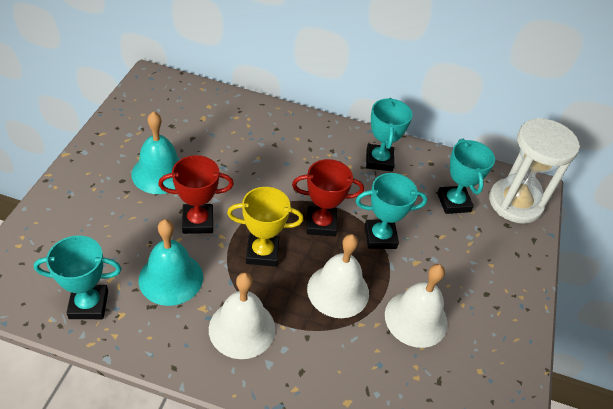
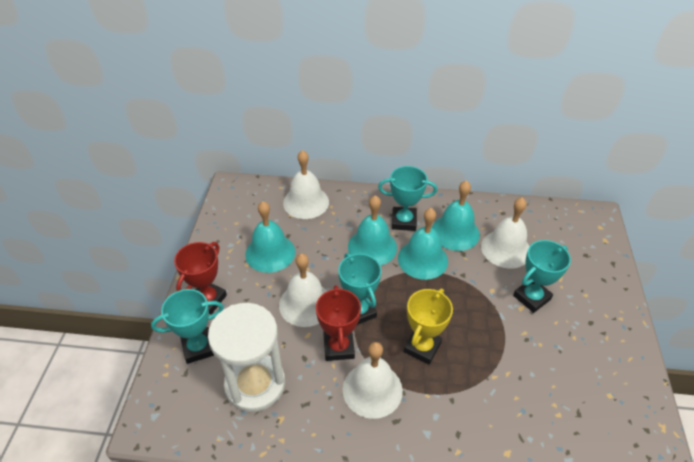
turquoise bell: 2 -> 4
white bell: 3 -> 4

